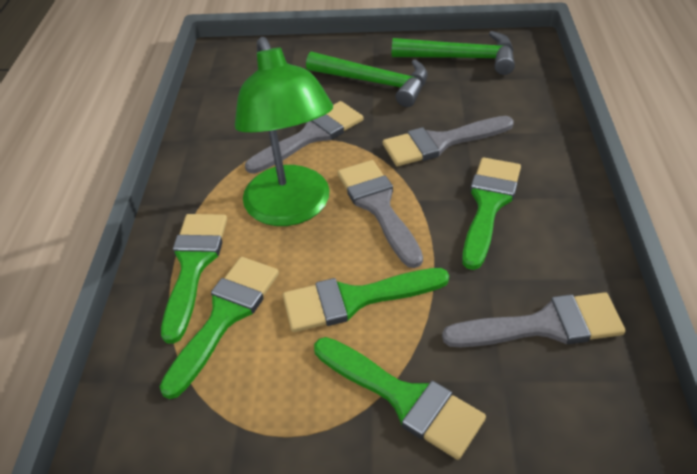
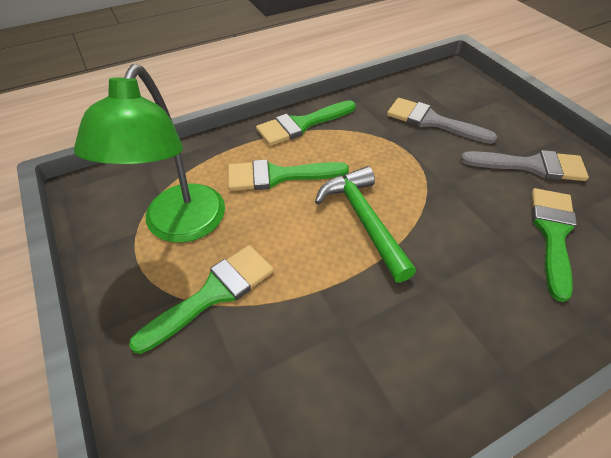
green brush: 5 -> 4
green hammer: 2 -> 1
grey brush: 4 -> 2

